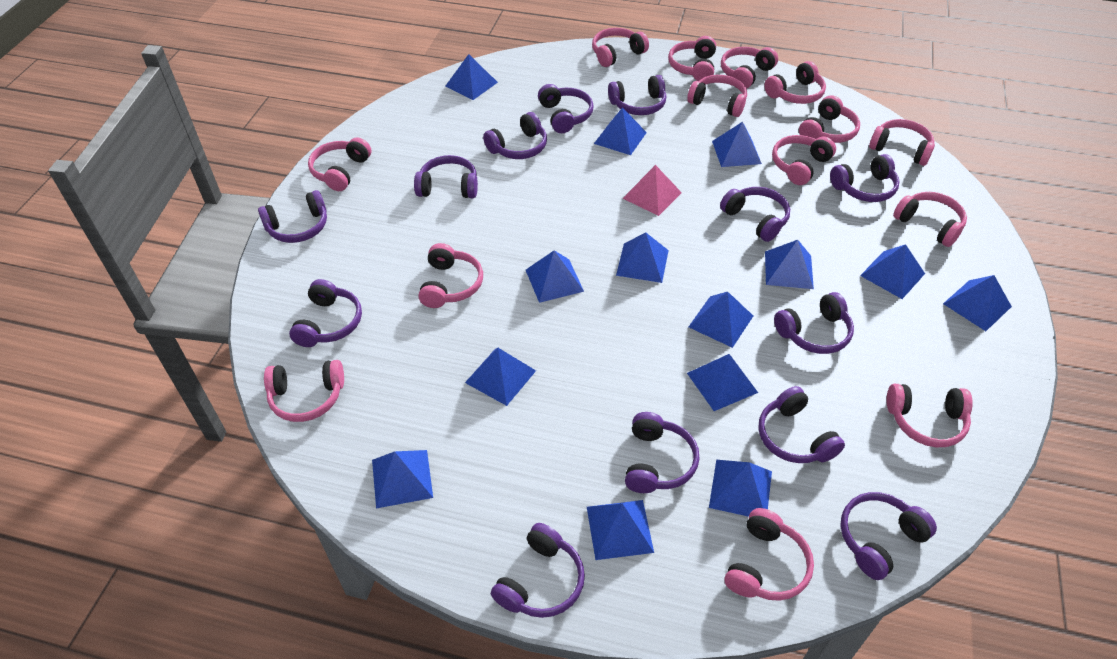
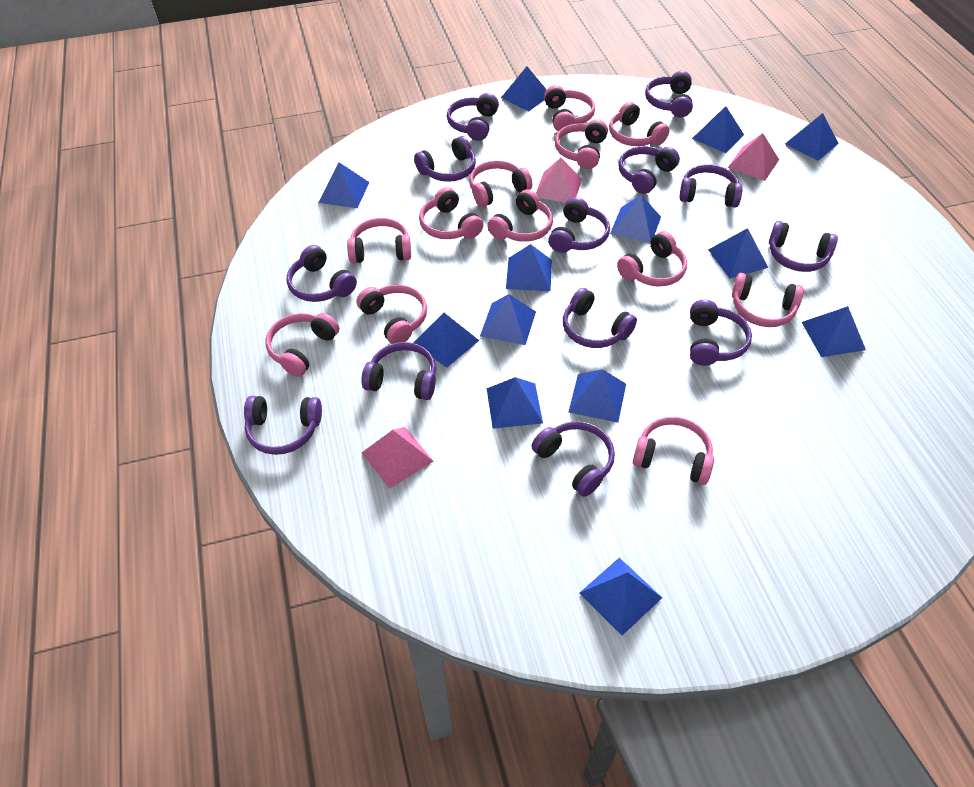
blue pyramid: 14 -> 13
pink headphones: 14 -> 12
pink pyramid: 1 -> 3

